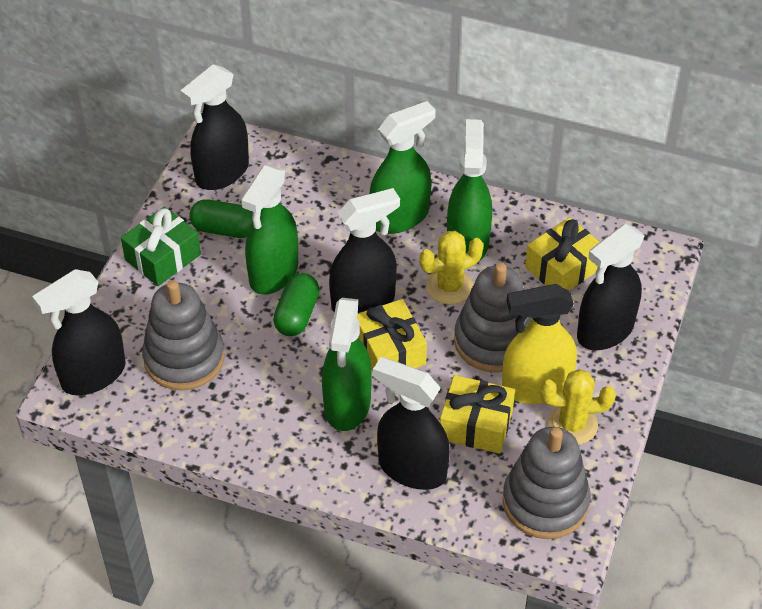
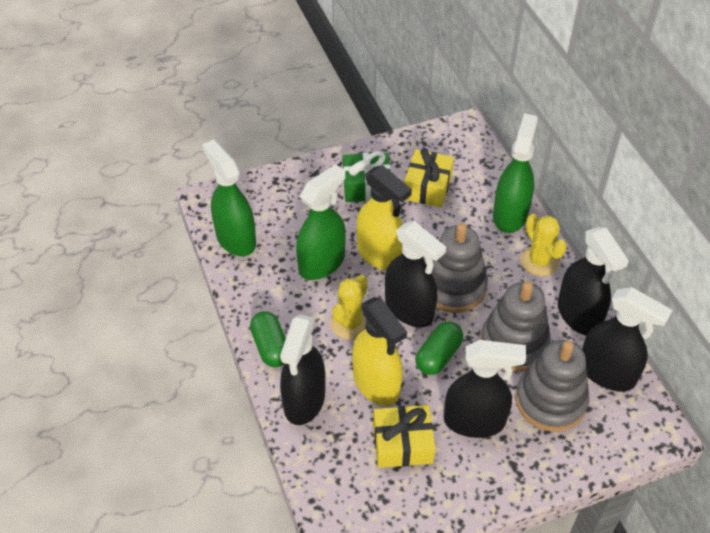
green spray bottle: 4 -> 3
yellow gift: 3 -> 2
yellow spray bottle: 1 -> 2

